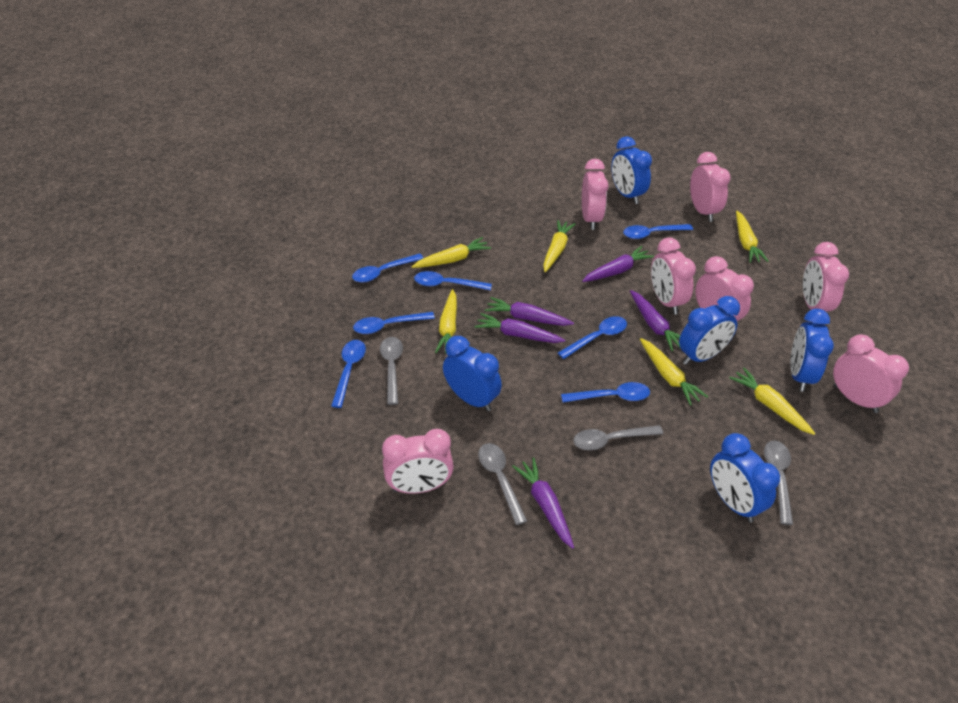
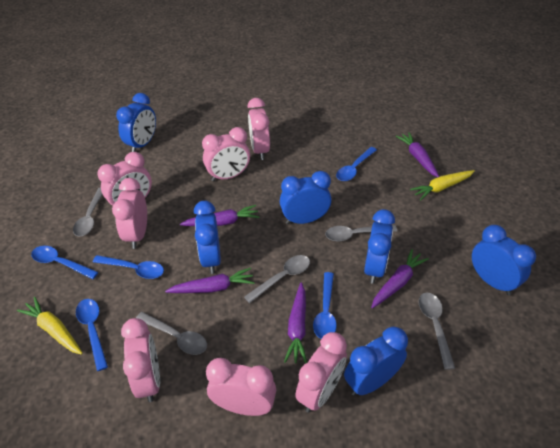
blue clock: 5 -> 6
blue spoon: 7 -> 5
grey spoon: 4 -> 5
yellow carrot: 6 -> 2

